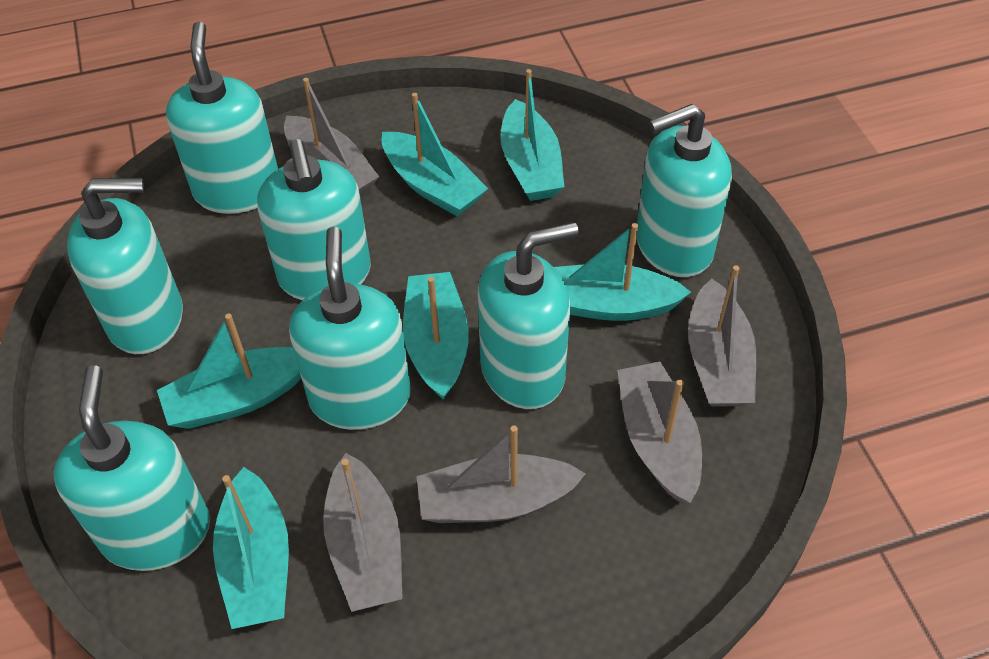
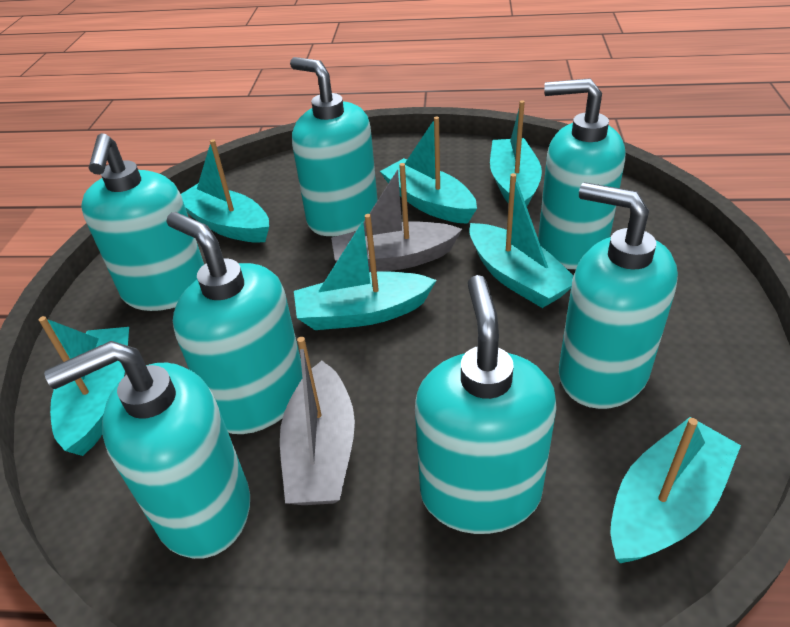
grey boat: 5 -> 2
turquoise boat: 6 -> 7

